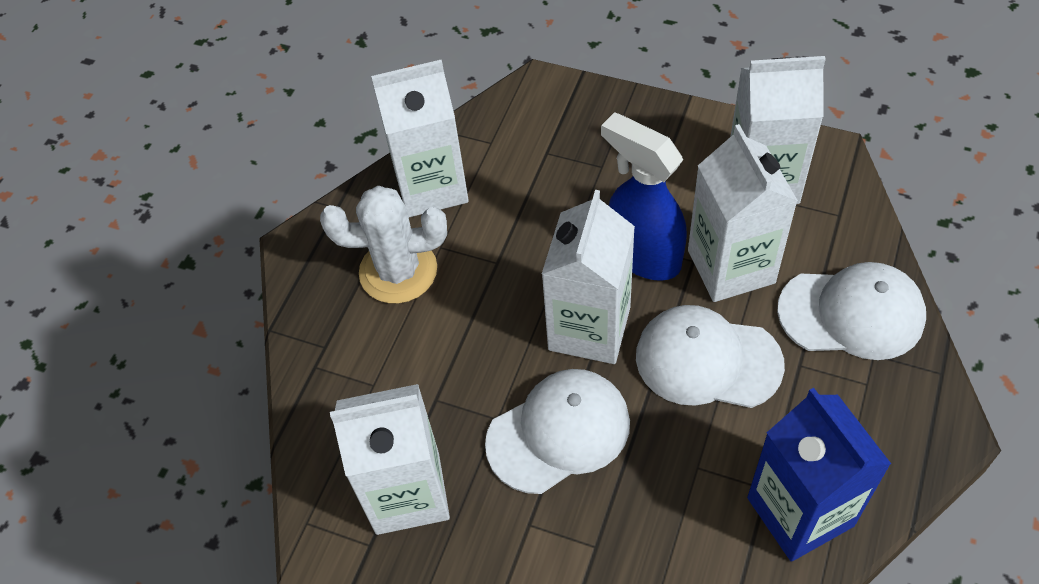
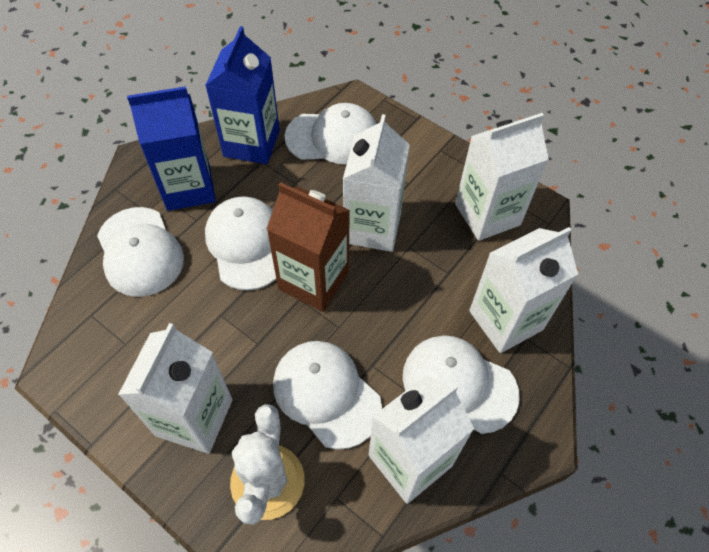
blue carton: 1 -> 2
blue spray bottle: 1 -> 0
brown carton: 0 -> 1
white cap: 3 -> 5

